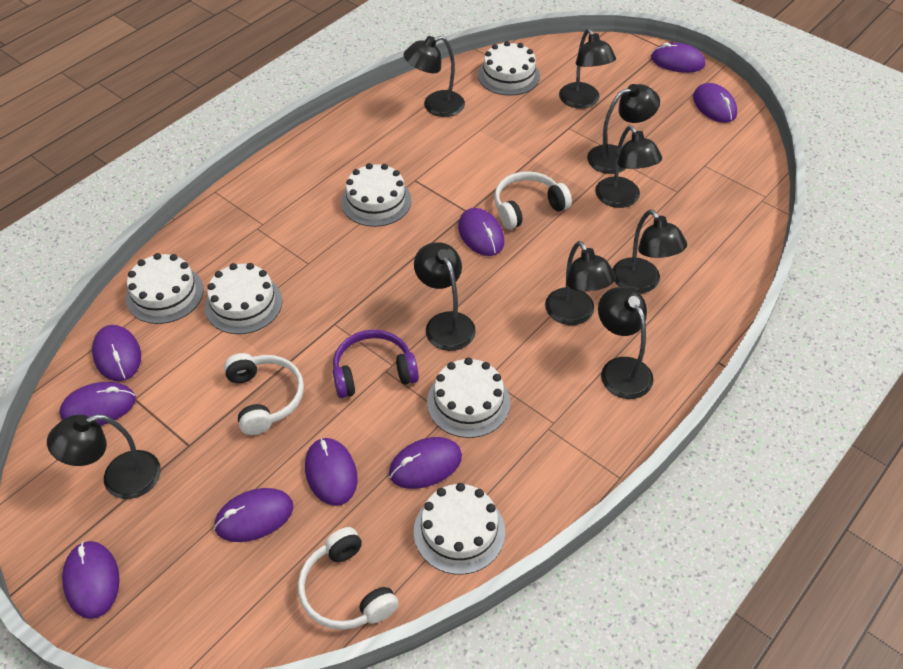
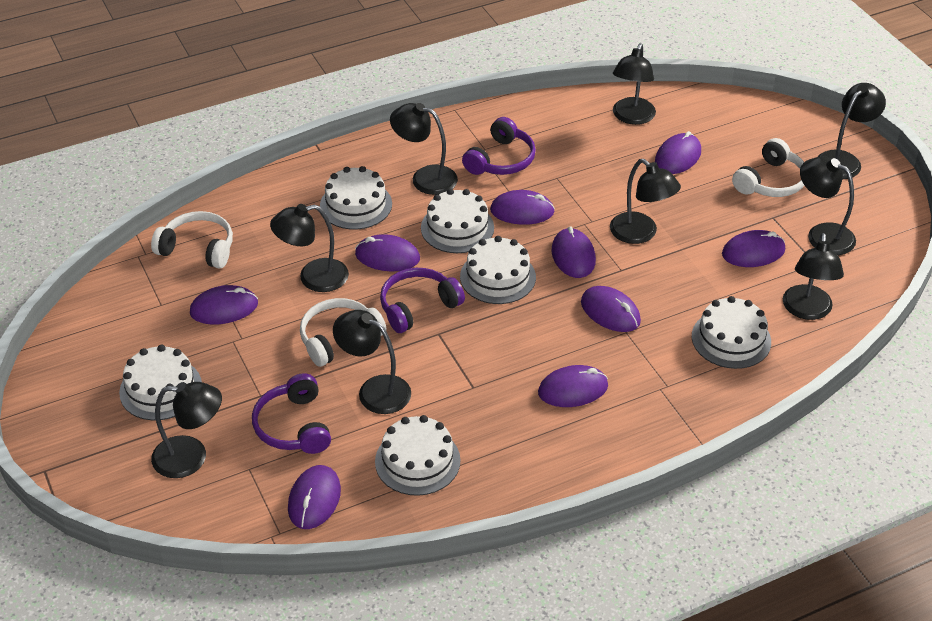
purple headphones: 1 -> 3

